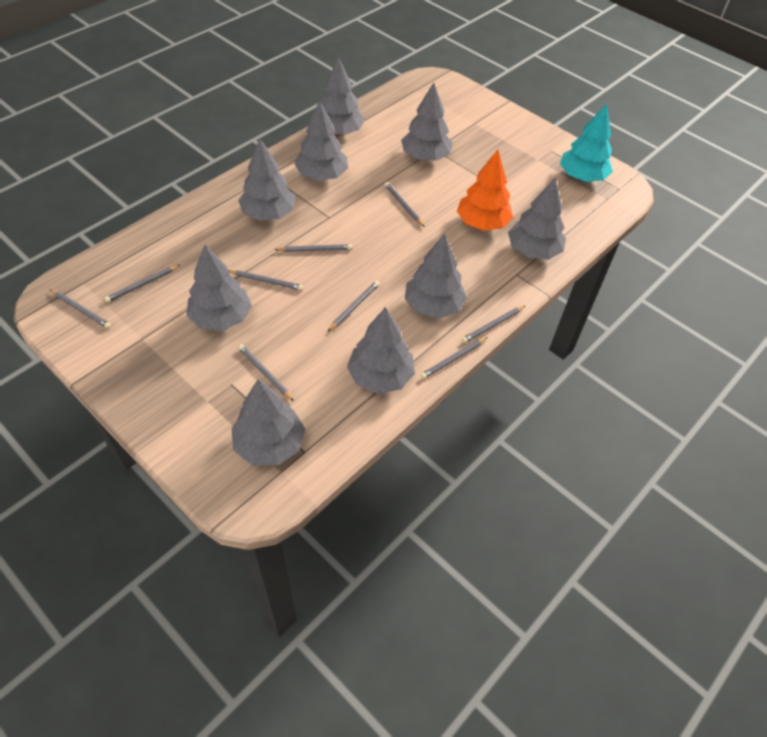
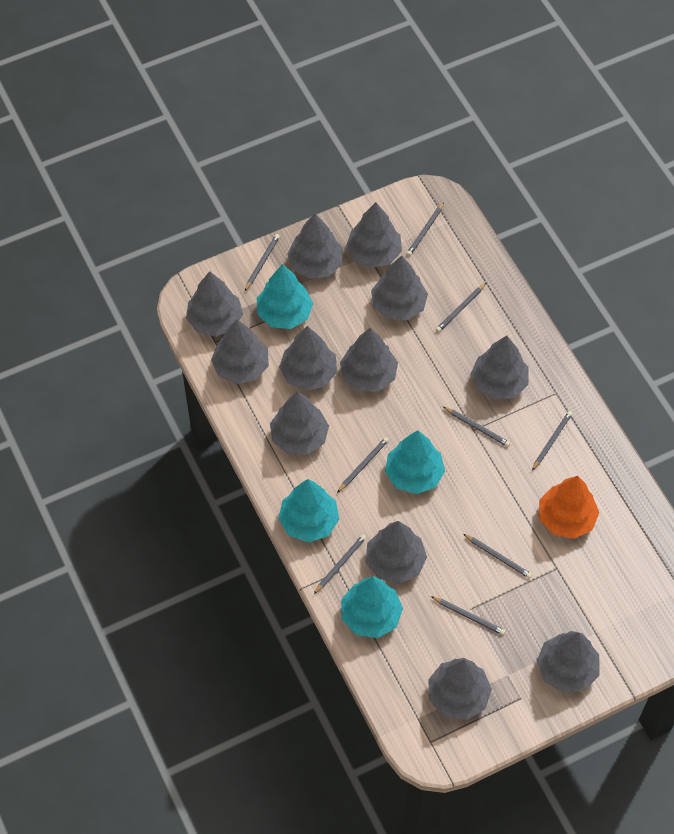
grey tree: 9 -> 12
turquoise tree: 1 -> 4

